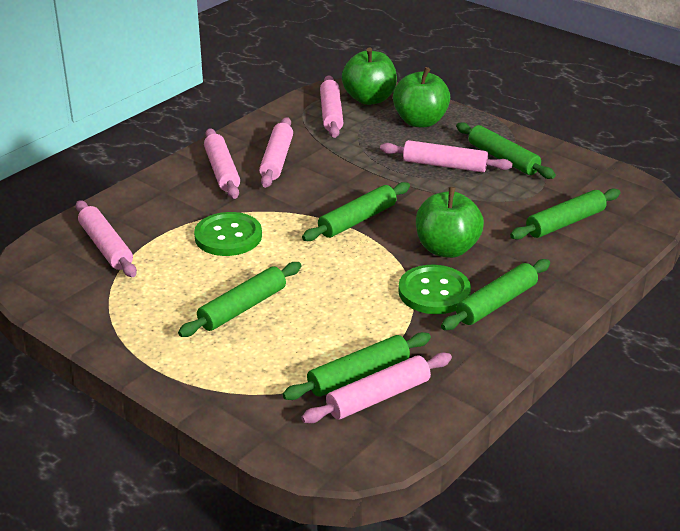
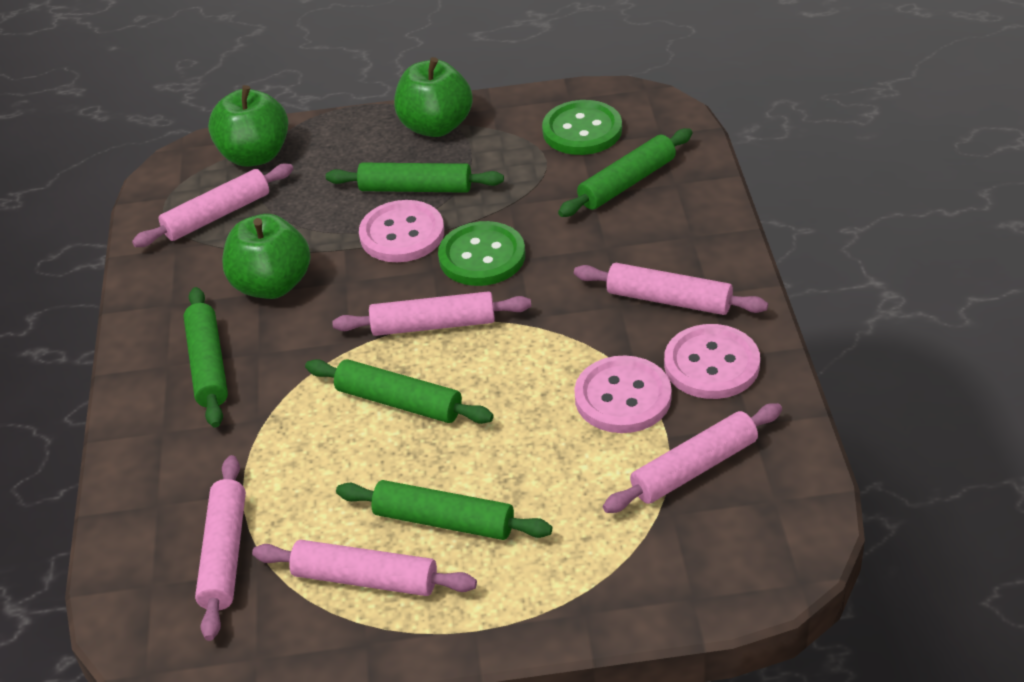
green rolling pin: 6 -> 5
pink button: 0 -> 3

